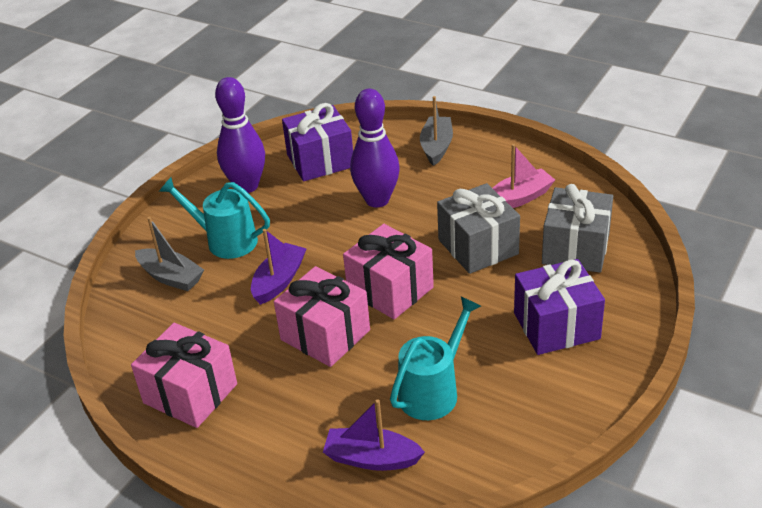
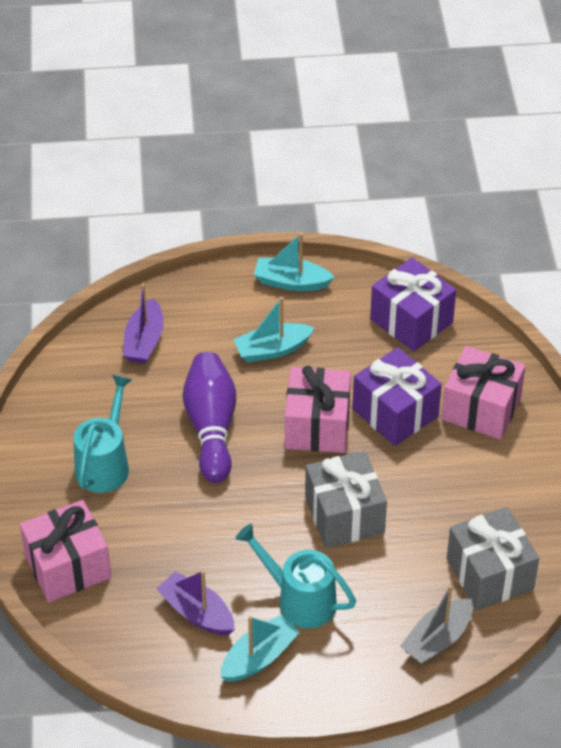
grey boat: 2 -> 1
pink boat: 1 -> 0
purple bowling pin: 2 -> 1
turquoise boat: 0 -> 3

